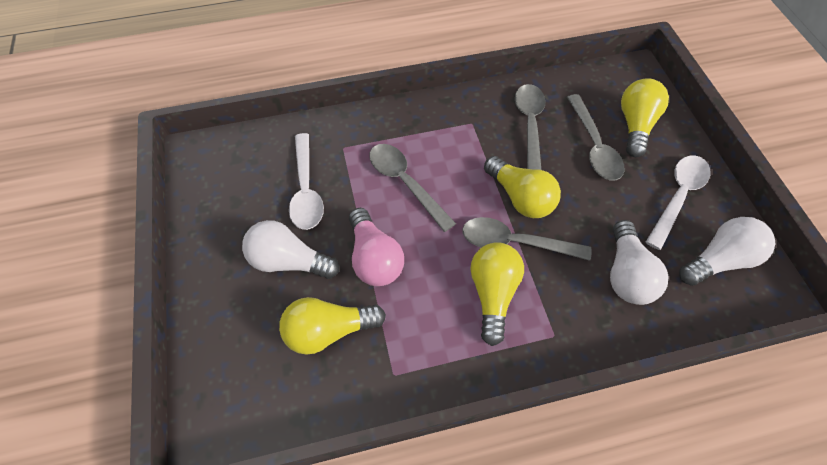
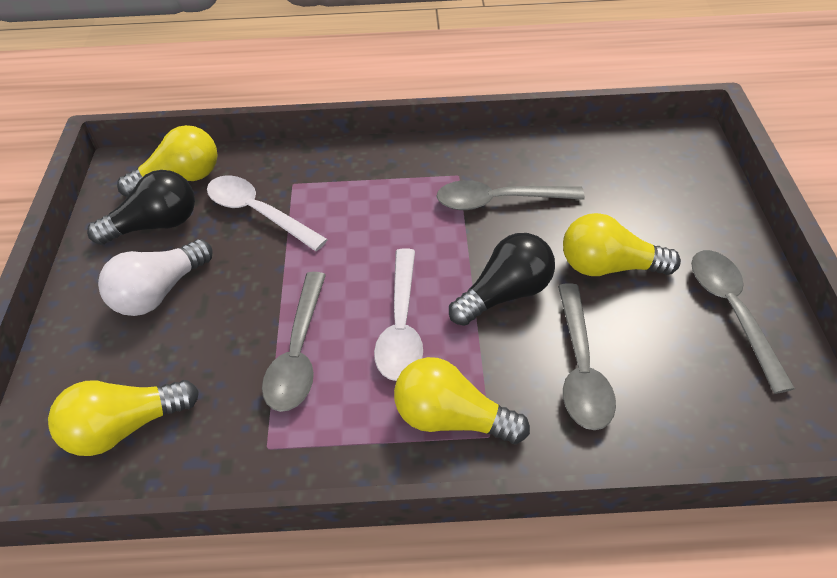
black light bulb: 0 -> 2
pink light bulb: 1 -> 0
white light bulb: 3 -> 1

